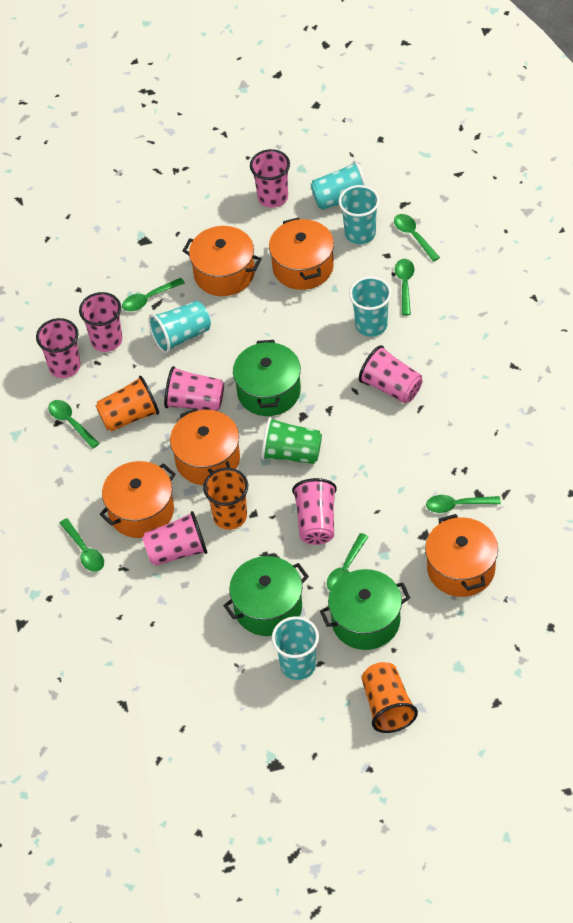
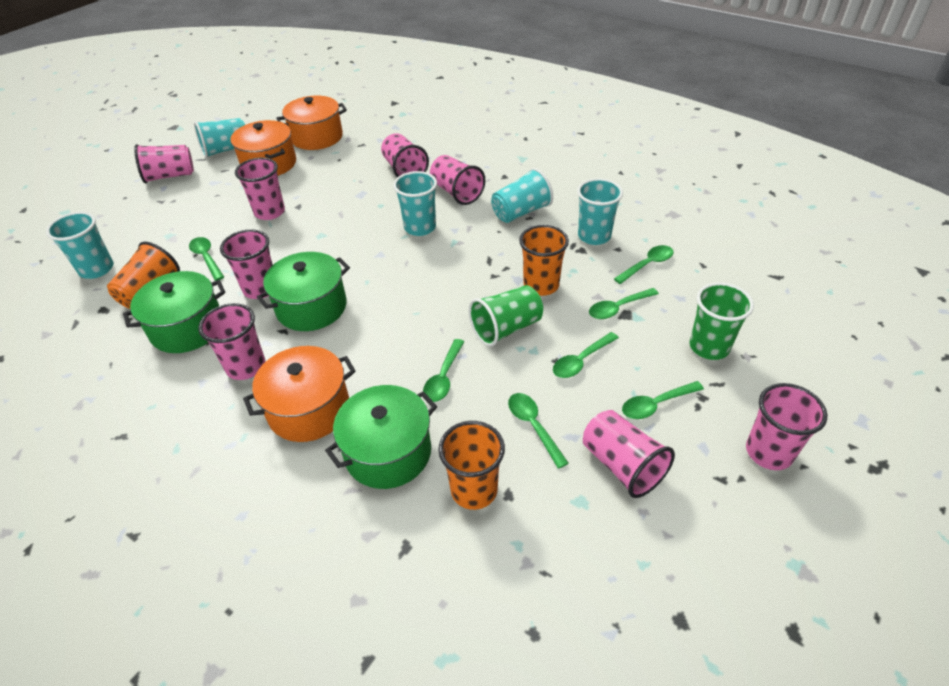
green cup: 1 -> 2
orange pot: 5 -> 3
pink cup: 7 -> 8

